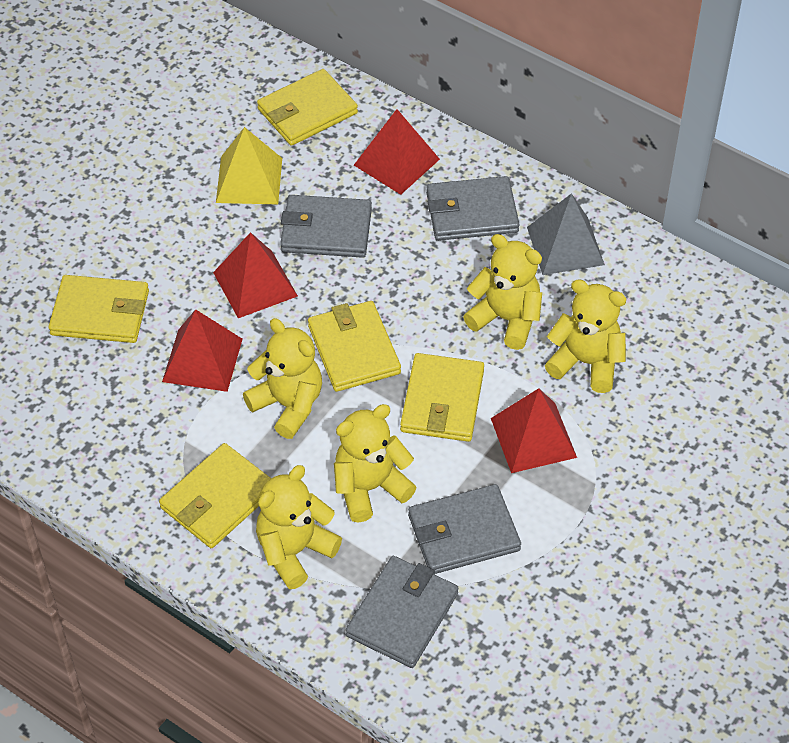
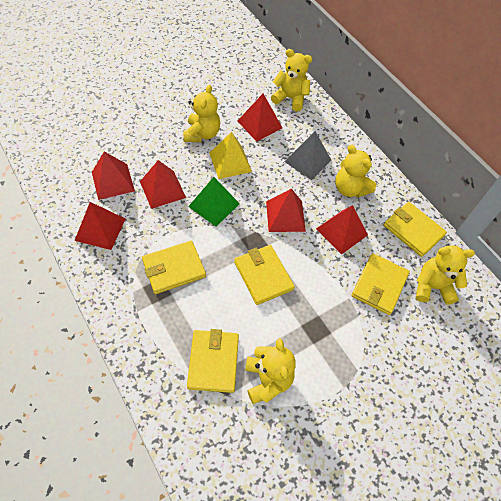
green pyramid: 0 -> 1
grey wallet: 4 -> 0
red pyramid: 4 -> 6

